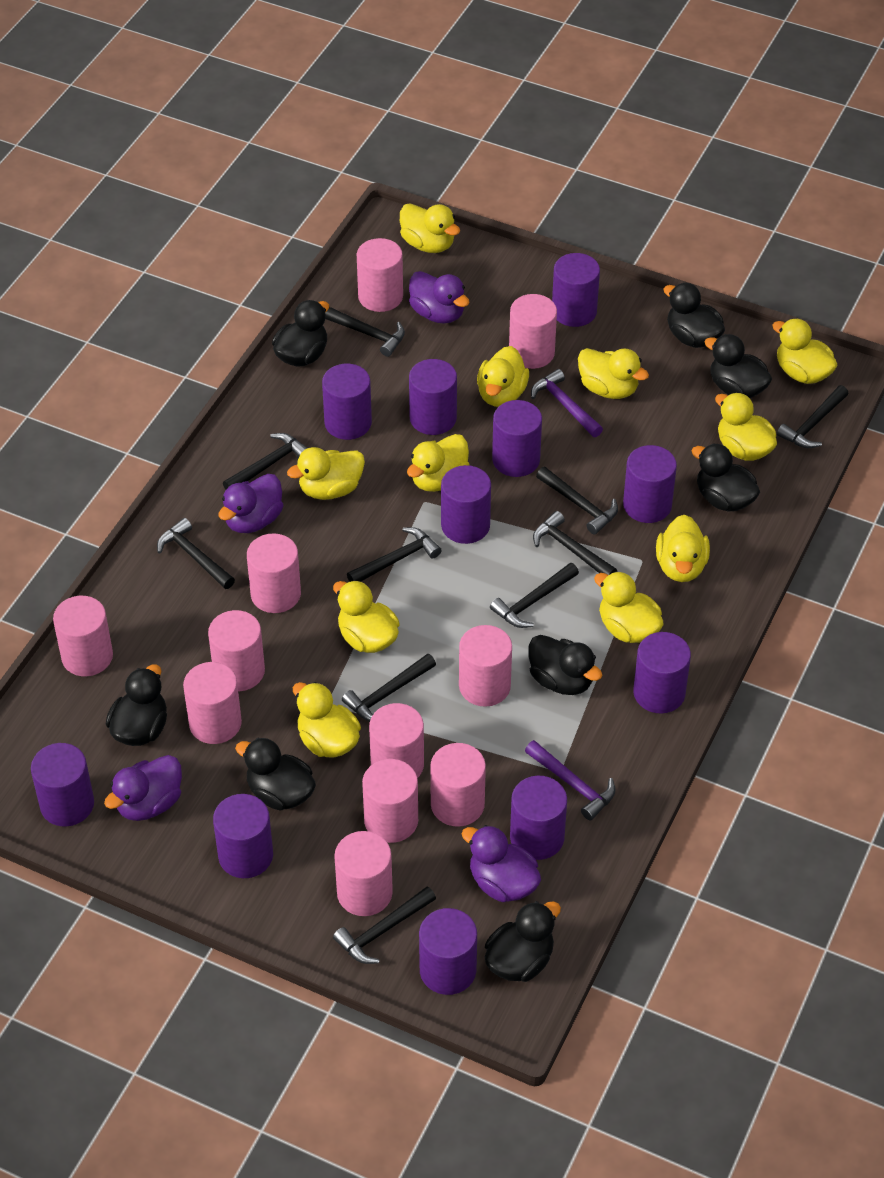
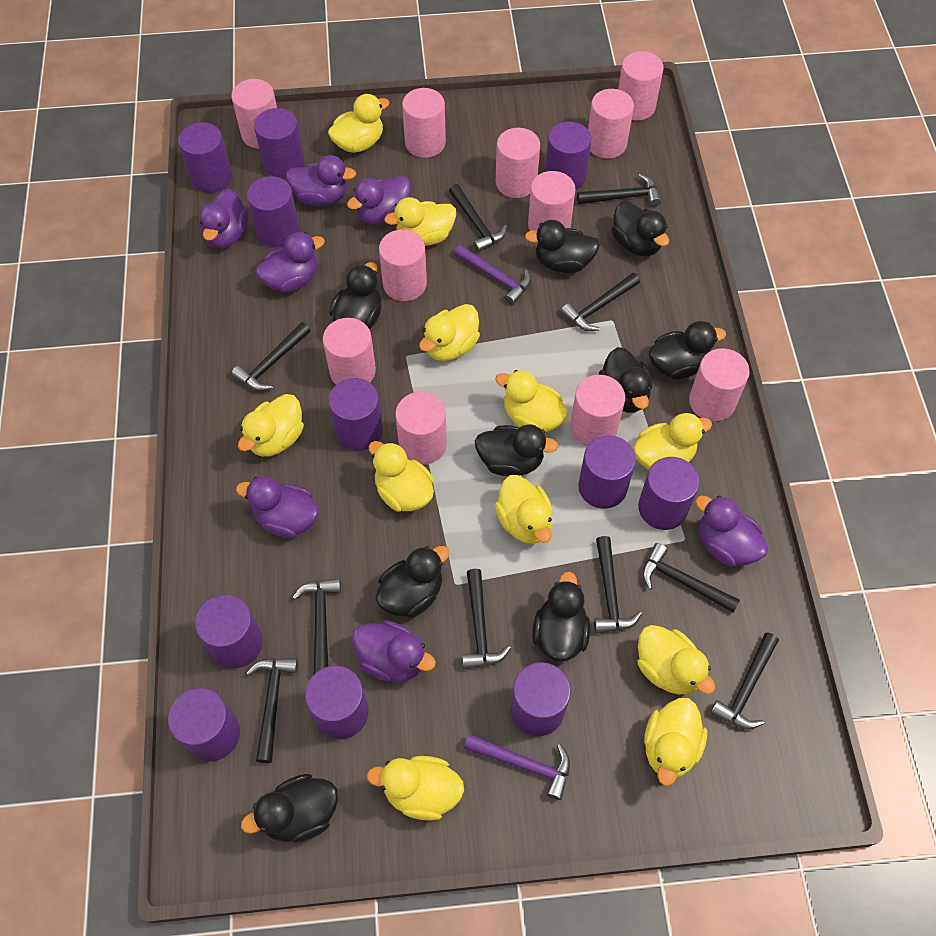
black duck: 8 -> 9
purple duck: 4 -> 7

